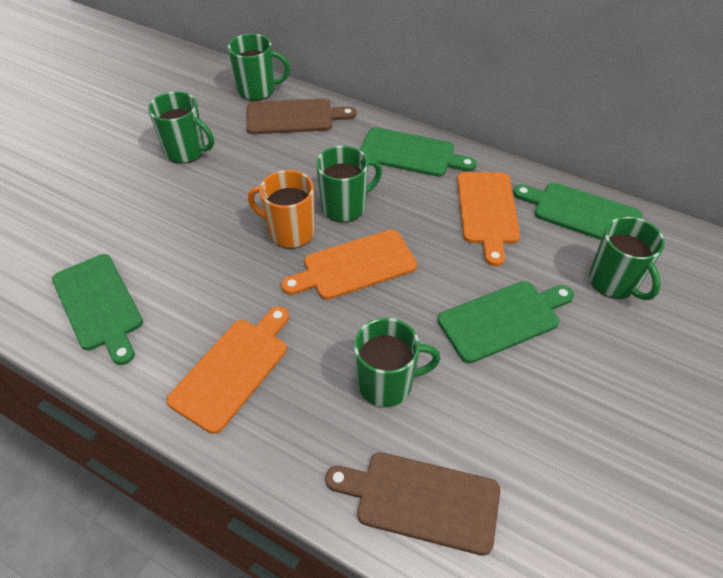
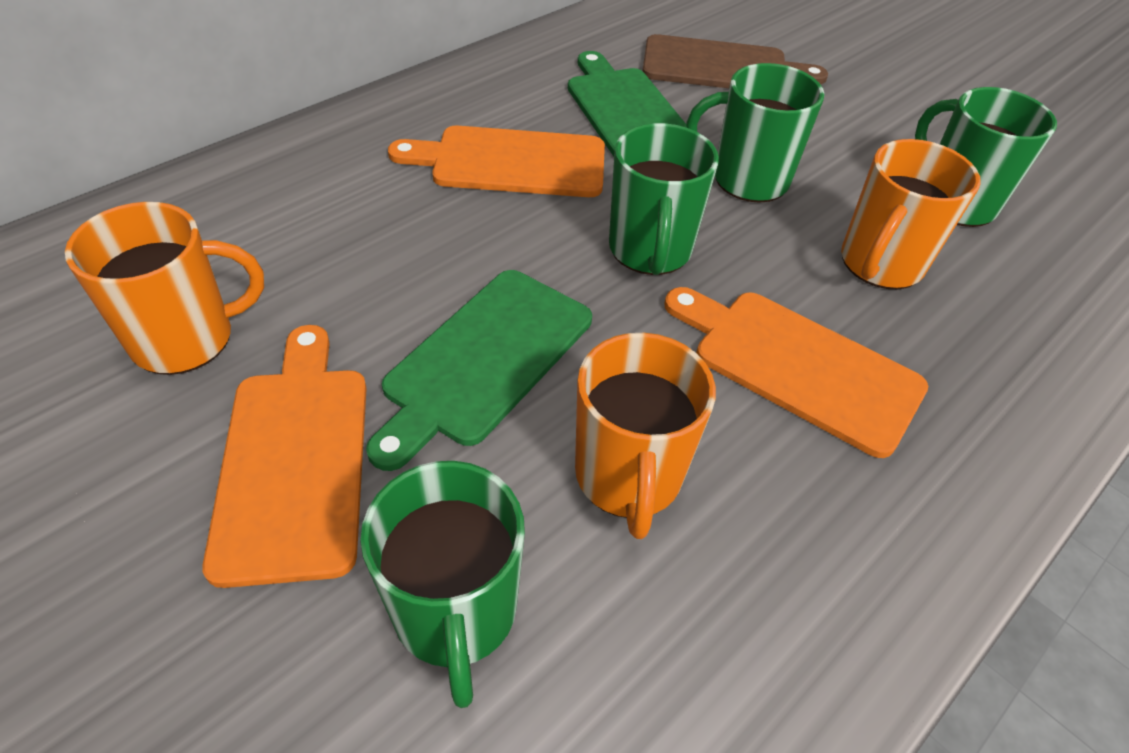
brown cutting board: 2 -> 1
green cutting board: 4 -> 2
green mug: 5 -> 4
orange mug: 1 -> 3

